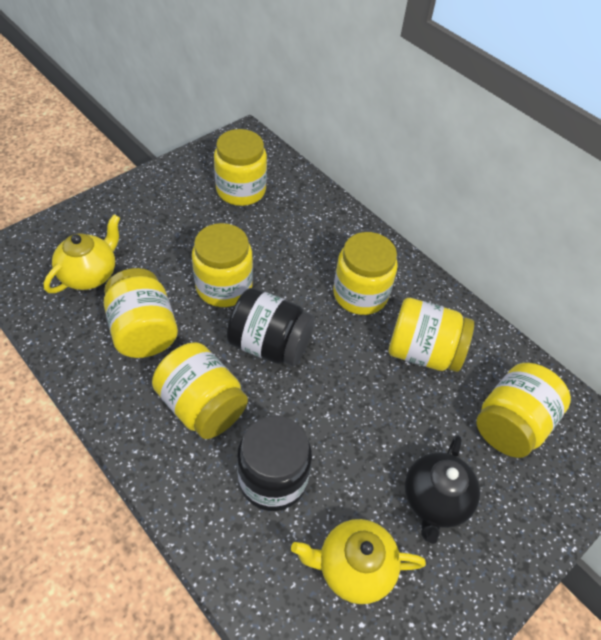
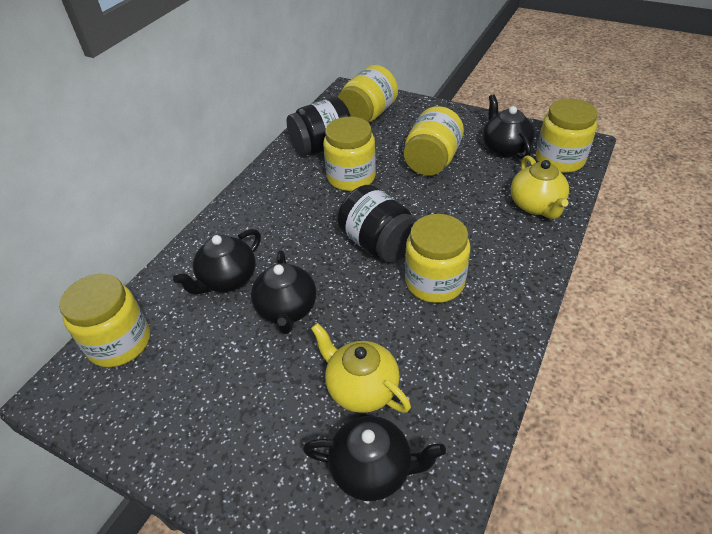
black teapot: 1 -> 4
yellow jar: 7 -> 6

